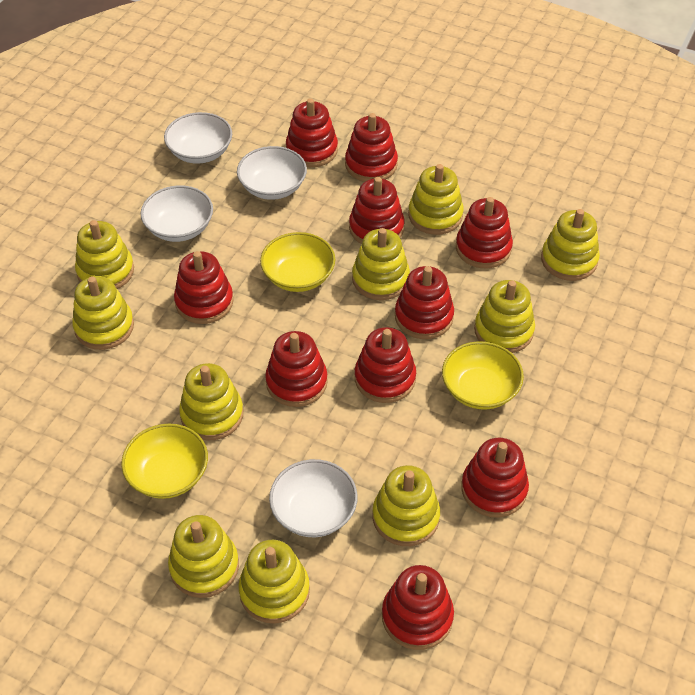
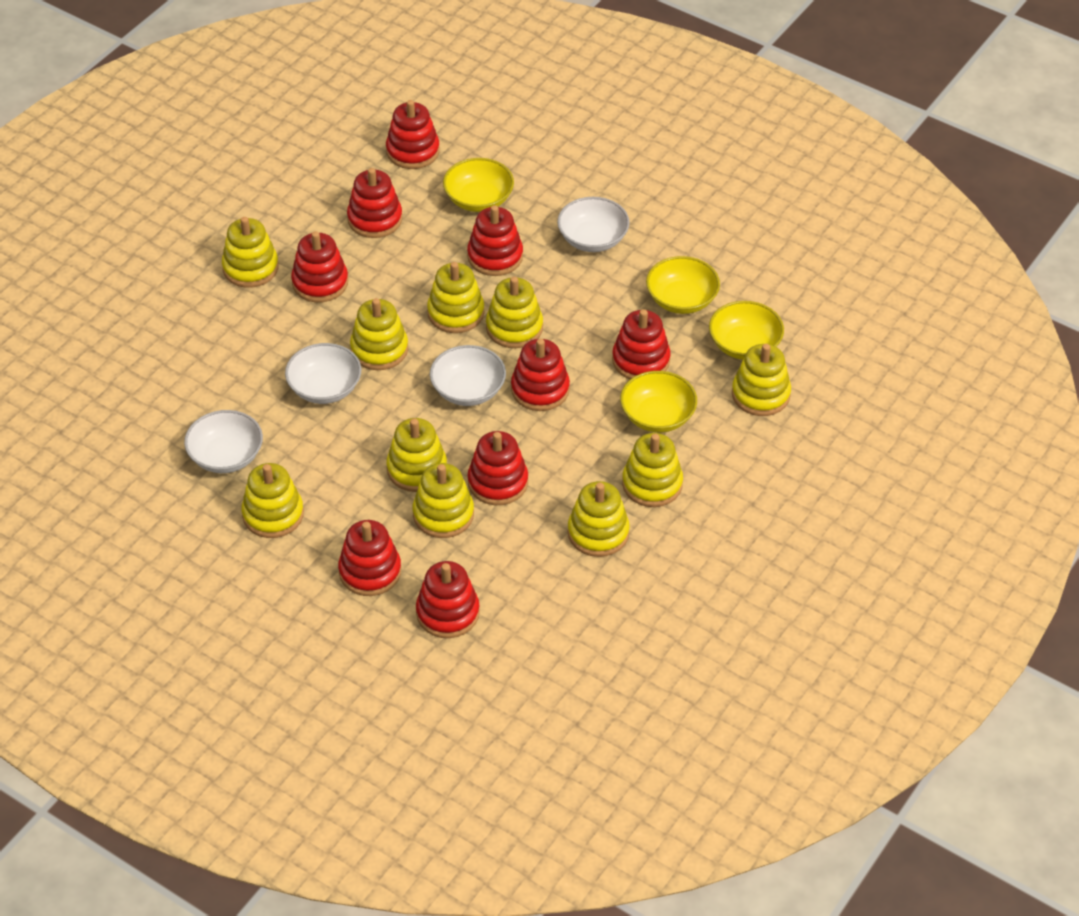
red stacking toy: 10 -> 9
yellow bowl: 3 -> 4

